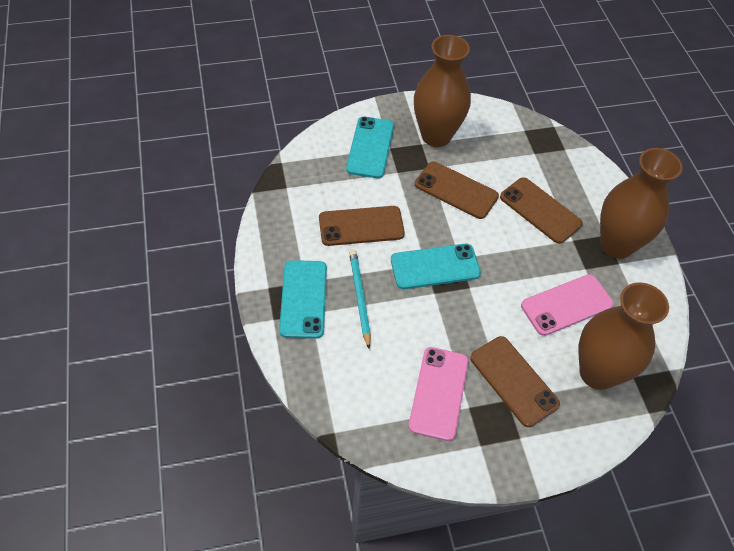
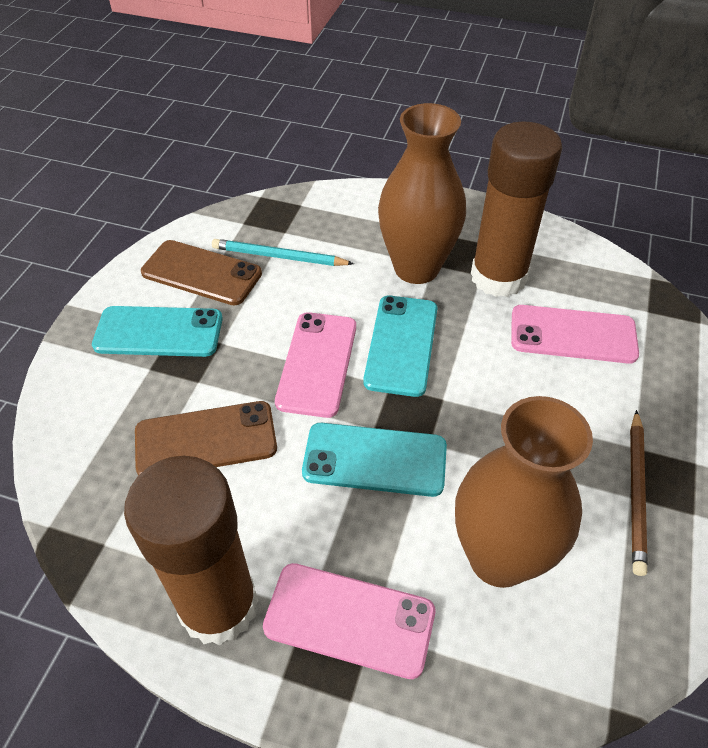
brown glue stick: 0 -> 2
brown pencil: 0 -> 1
brown phone: 4 -> 2
brown vase: 3 -> 2
pink phone: 2 -> 3

